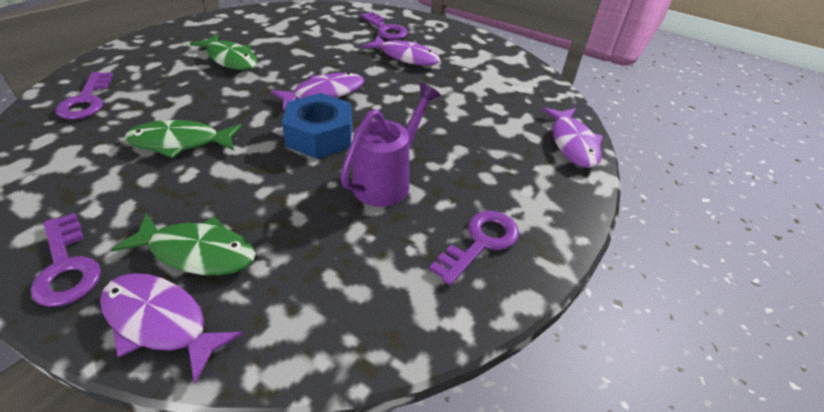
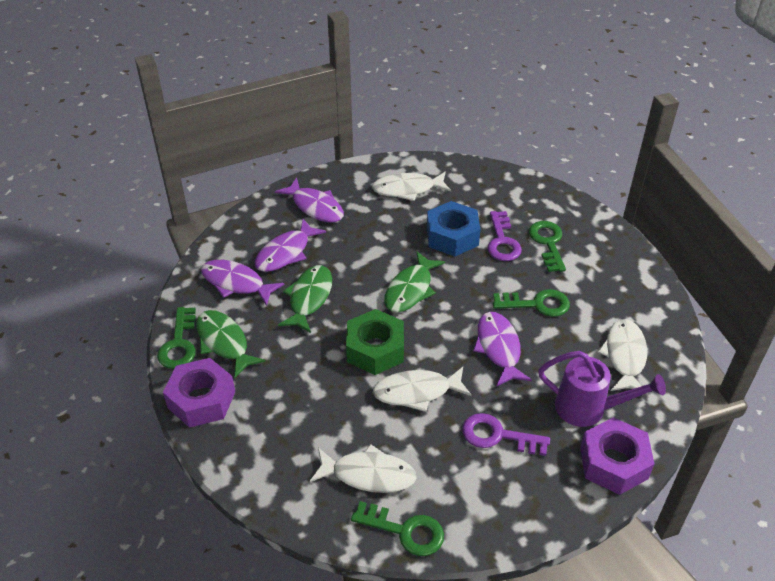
green key: 0 -> 4
green nut: 0 -> 1
purple key: 4 -> 2
purple nut: 0 -> 2
white fish: 0 -> 4

